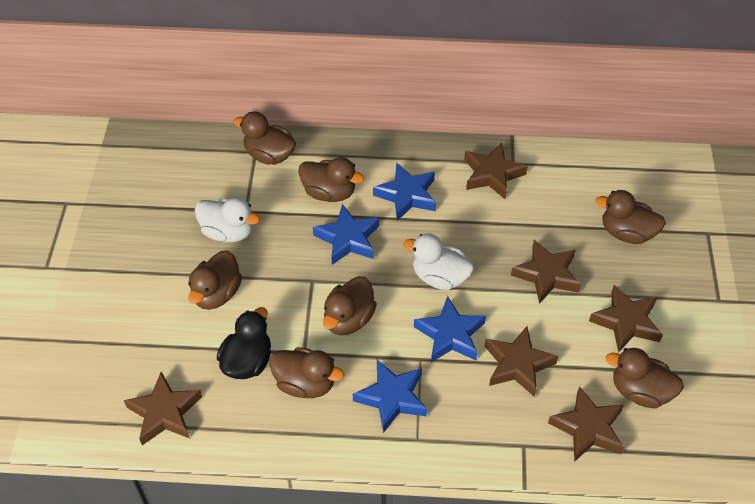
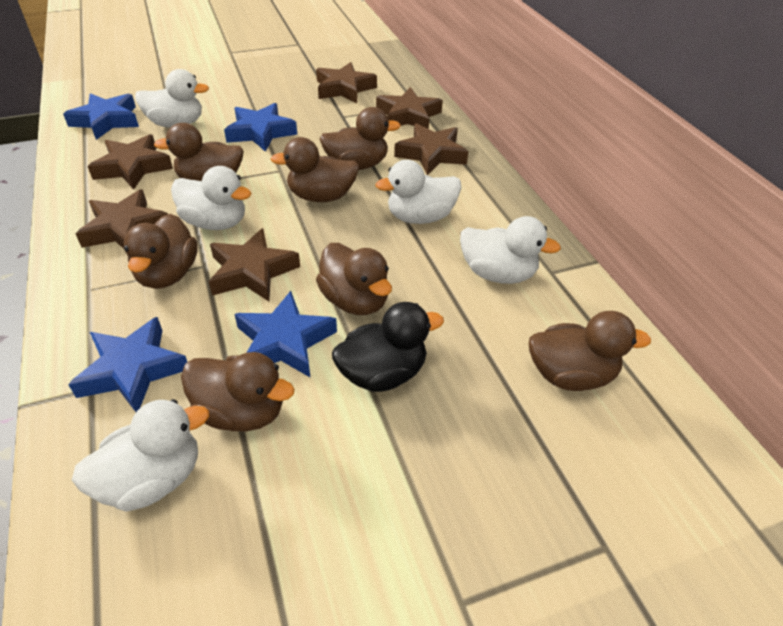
white duck: 2 -> 5

